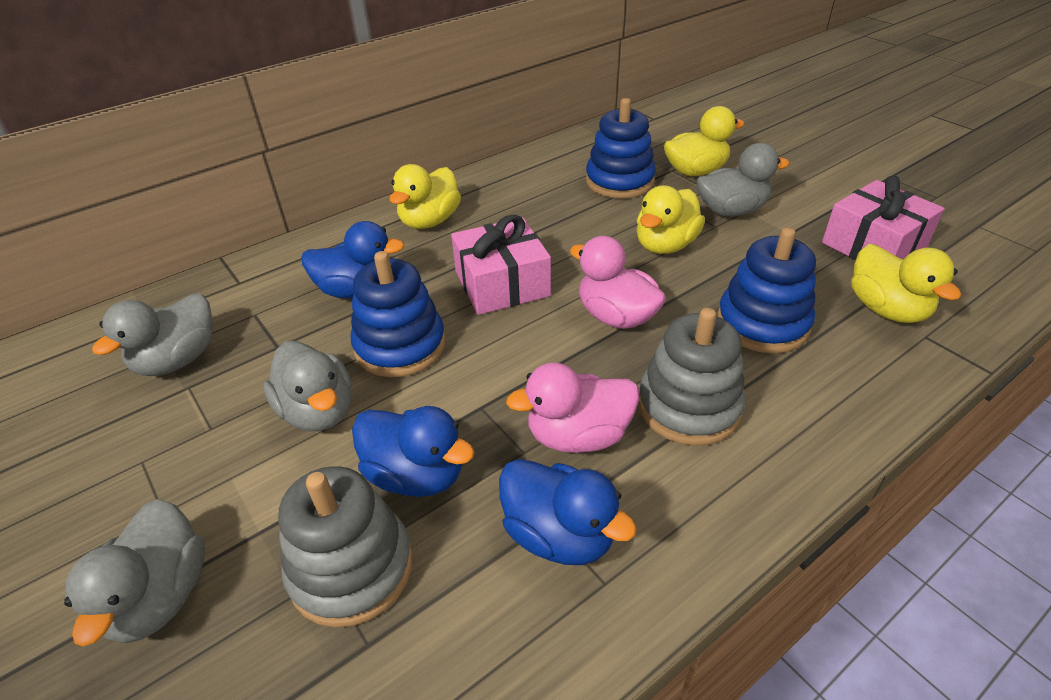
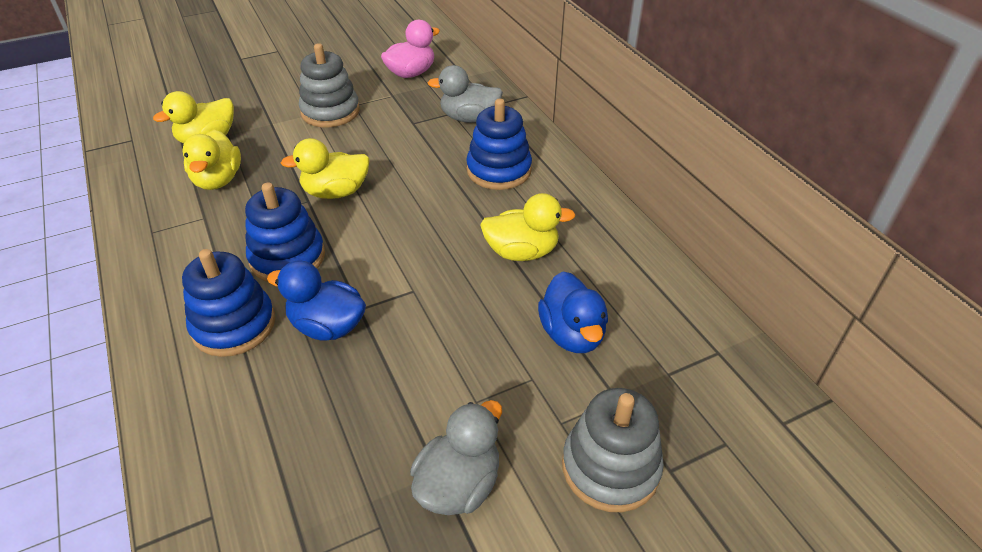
blue duck: 3 -> 2
grey duck: 4 -> 2
pink duck: 2 -> 1
pink gift: 2 -> 0

